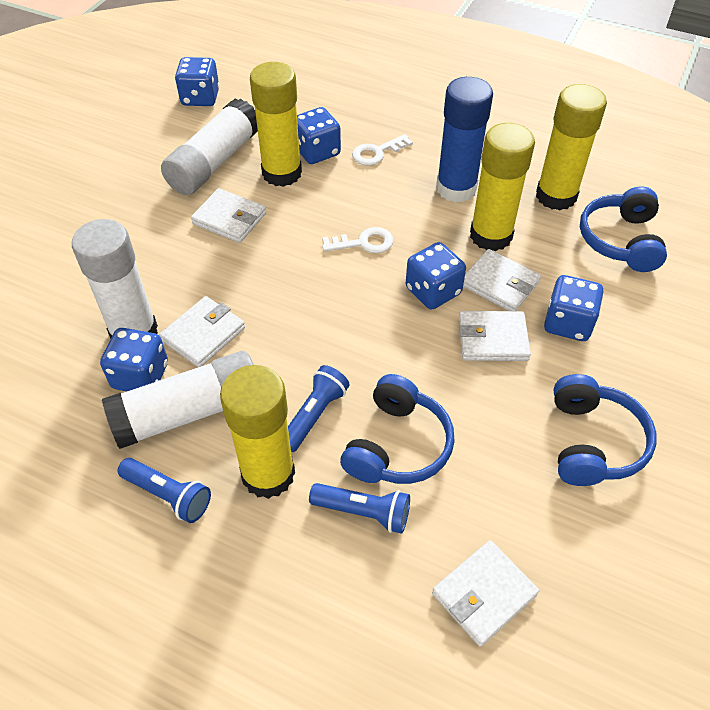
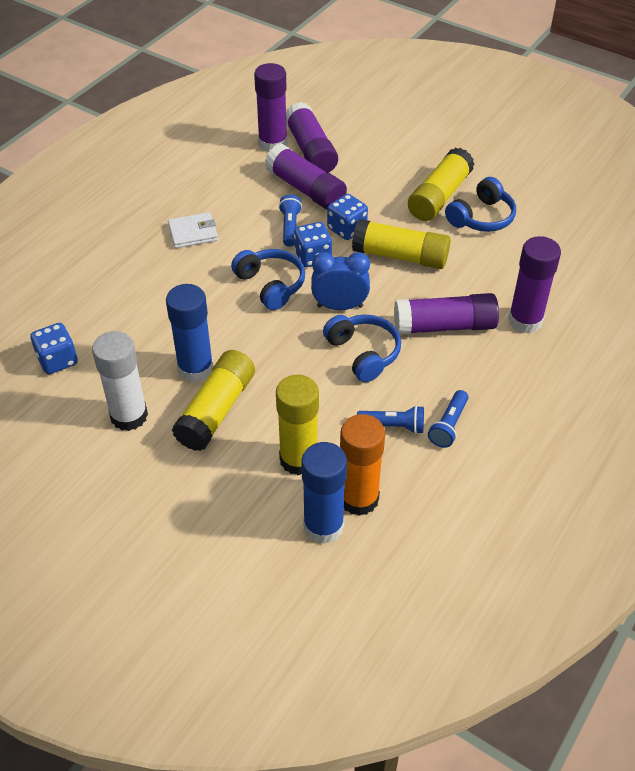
blue clock: 0 -> 1
blue dice: 5 -> 3
blue glue stick: 1 -> 2
orange glue stick: 0 -> 1
purple glue stick: 0 -> 5
white glue stick: 3 -> 1
white key: 2 -> 0
white wallet: 5 -> 1

